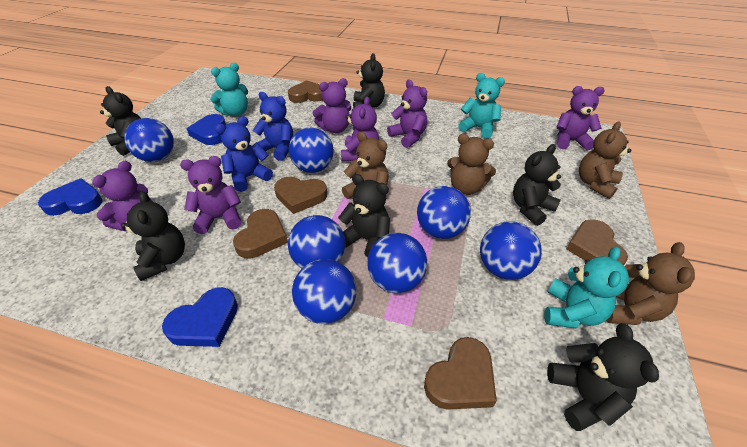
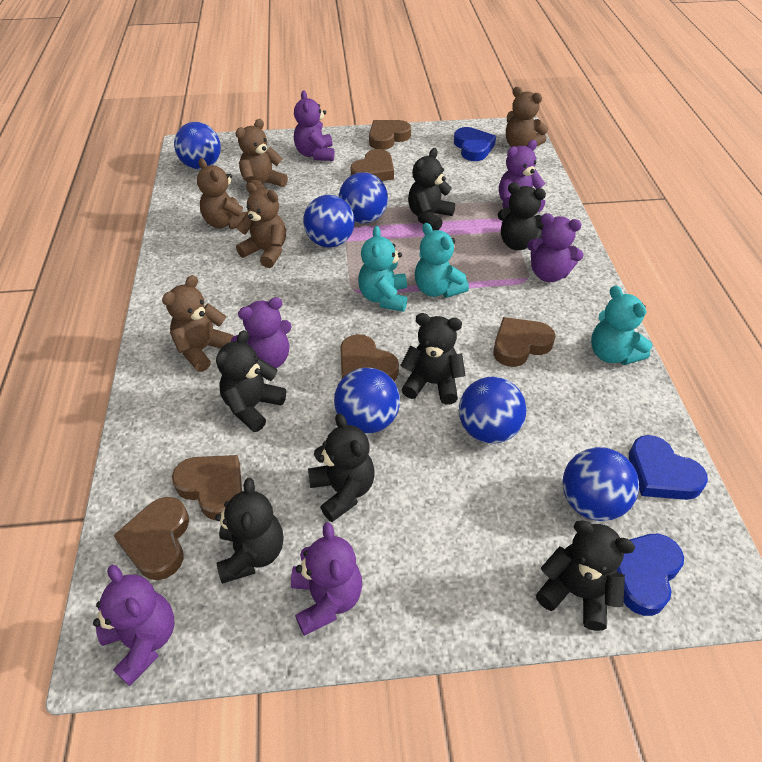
black teddy bear: 6 -> 7
blue ball: 7 -> 6
blue teddy bear: 2 -> 0
brown heart: 5 -> 6
brown teddy bear: 4 -> 5

